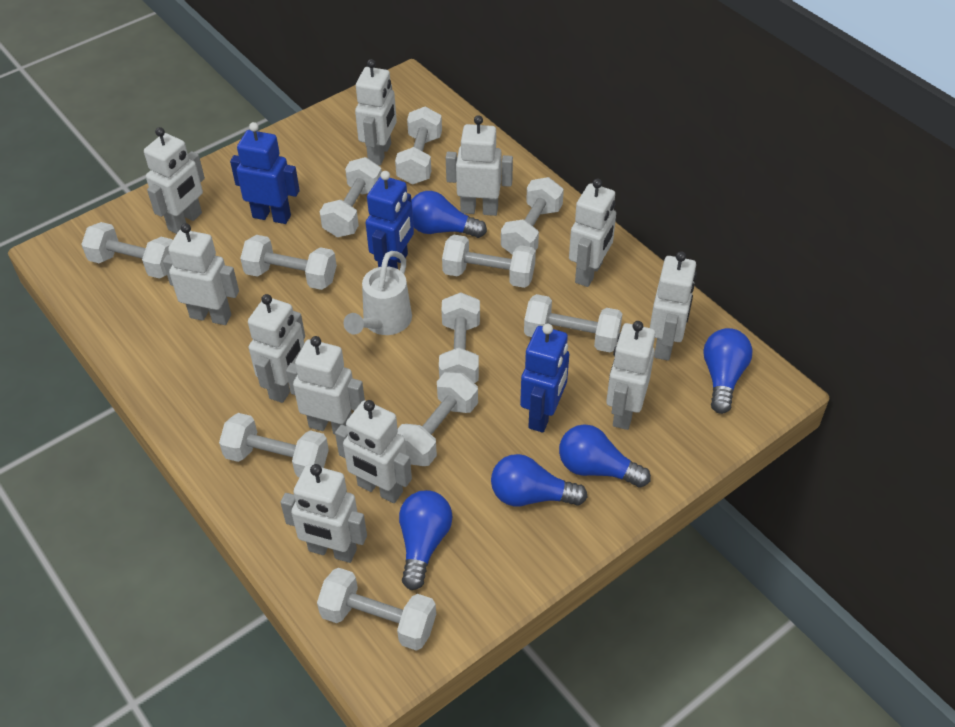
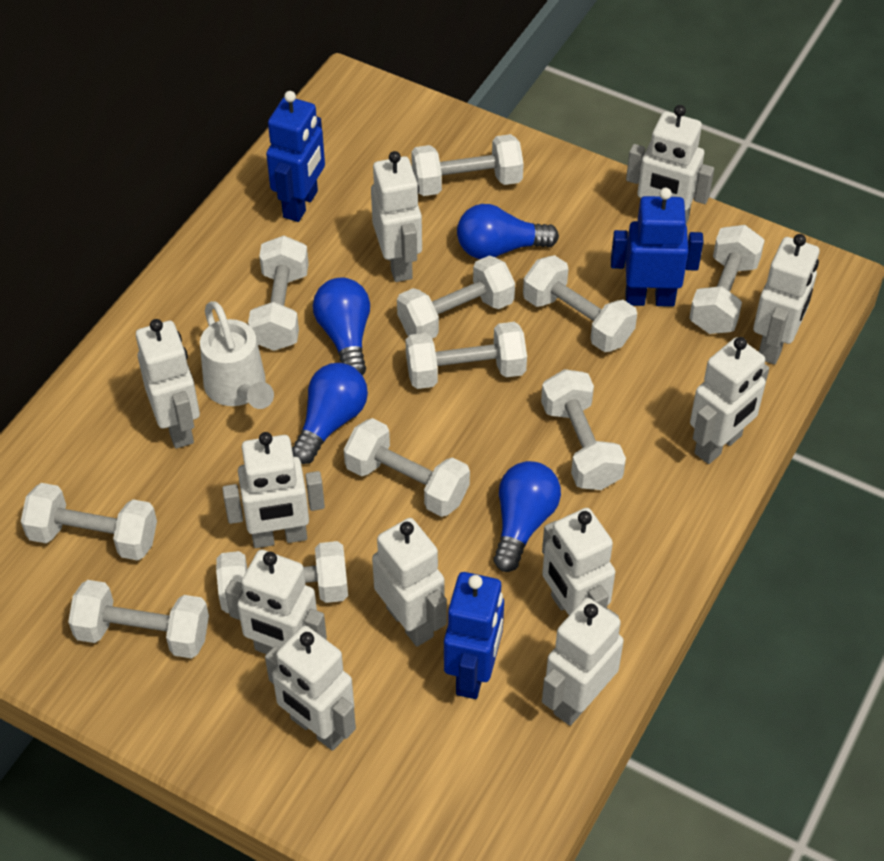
blue light bulb: 5 -> 4

